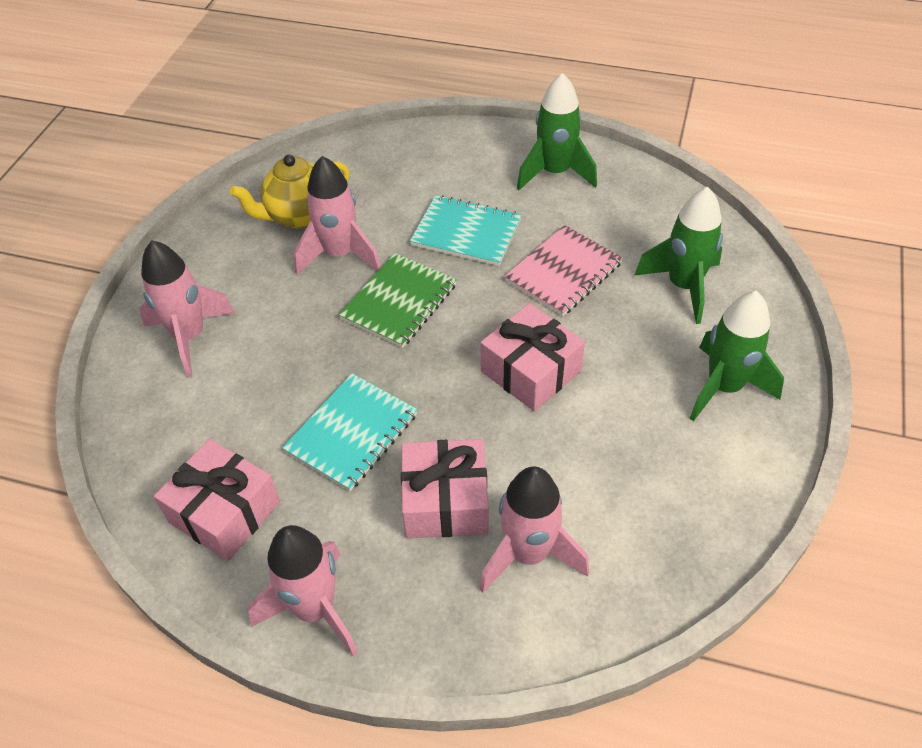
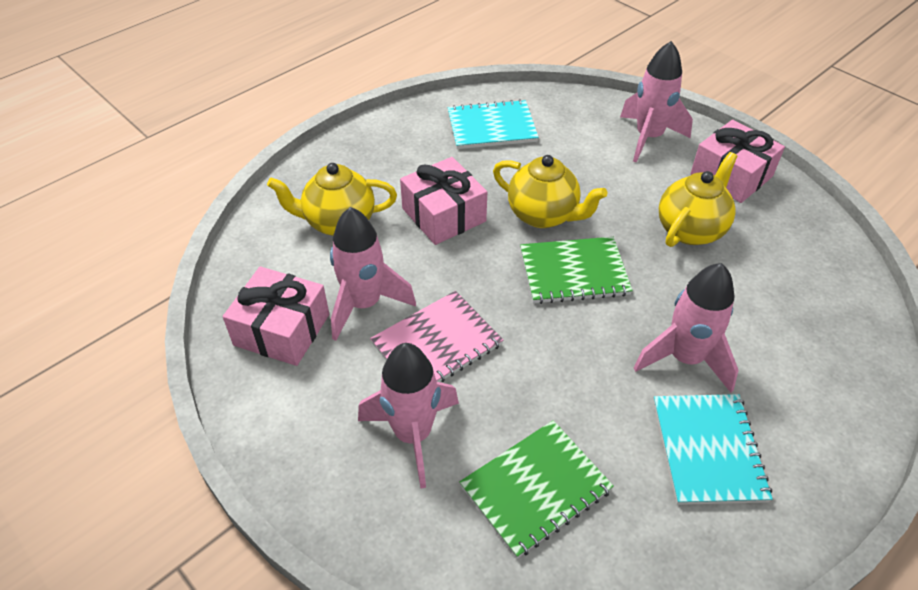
green notebook: 1 -> 2
green rocket: 3 -> 0
yellow teapot: 1 -> 3

